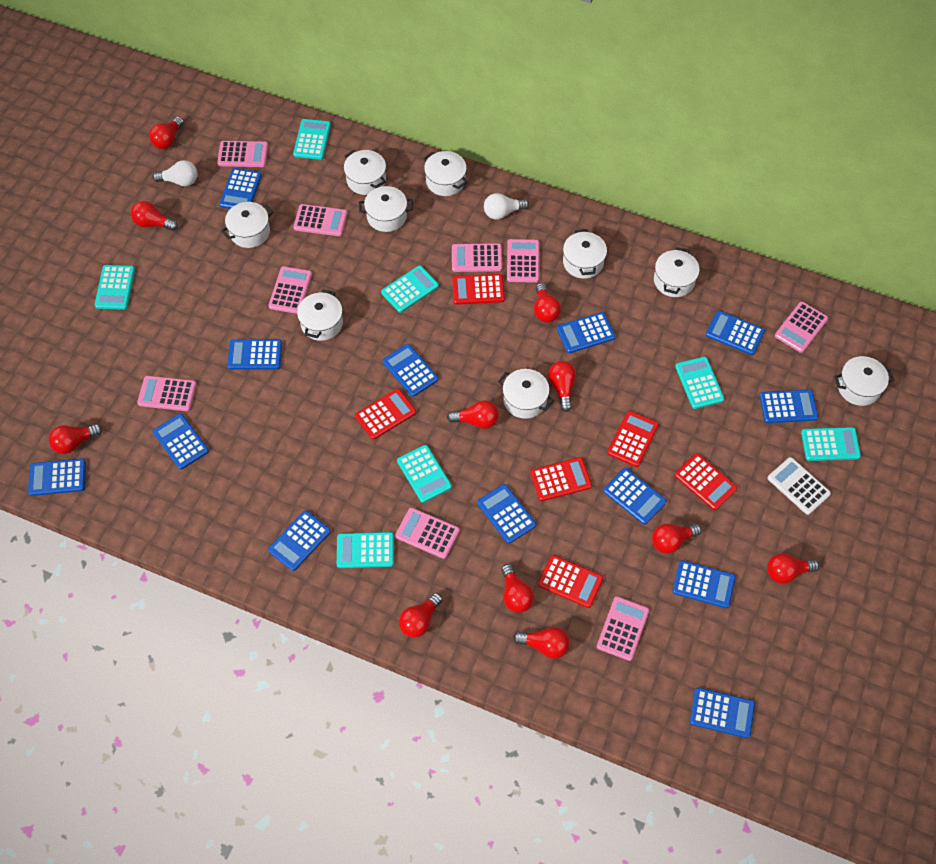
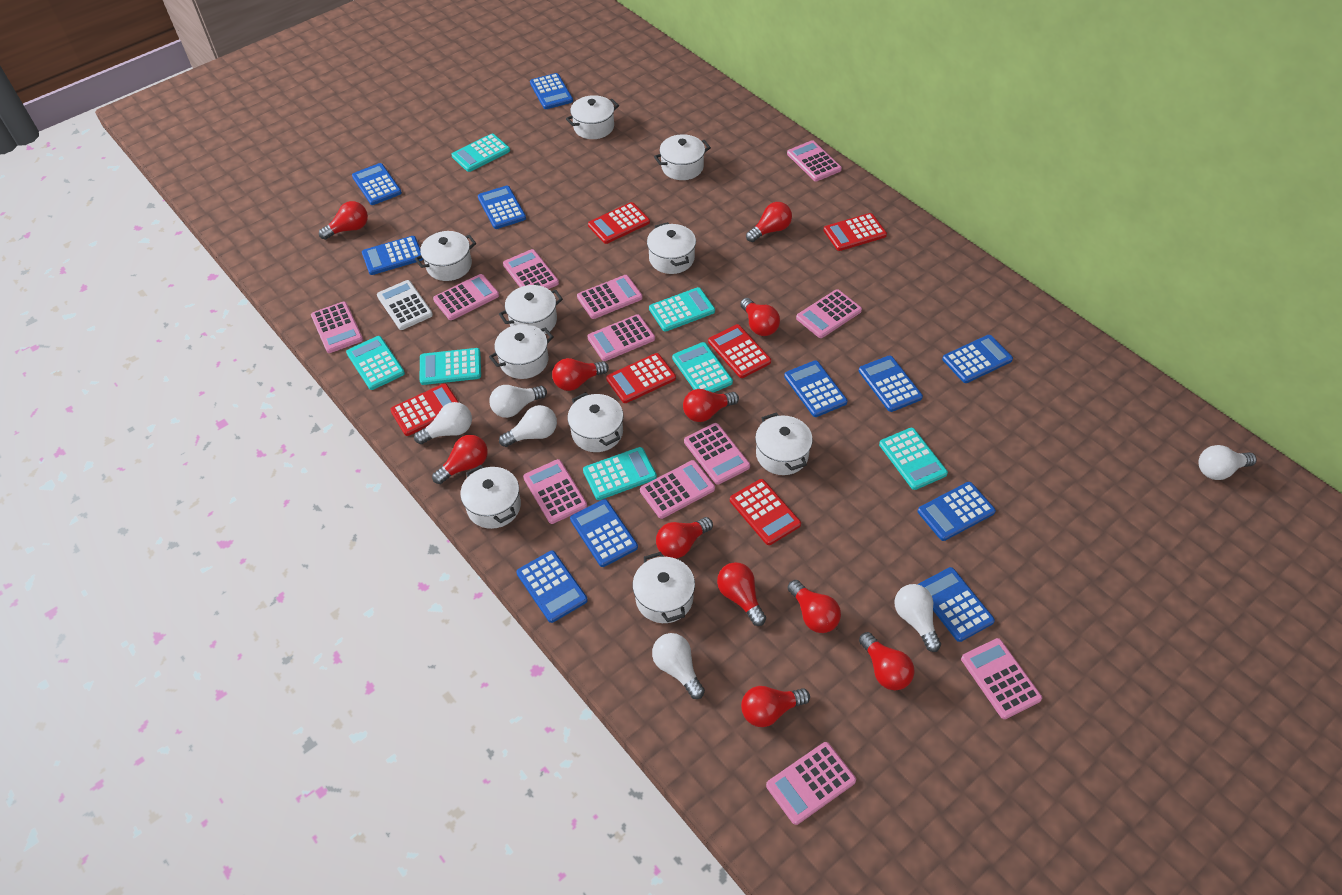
blue calculator: 13 -> 11
pink calculator: 9 -> 12
white light bulb: 2 -> 6
white pot: 9 -> 10

